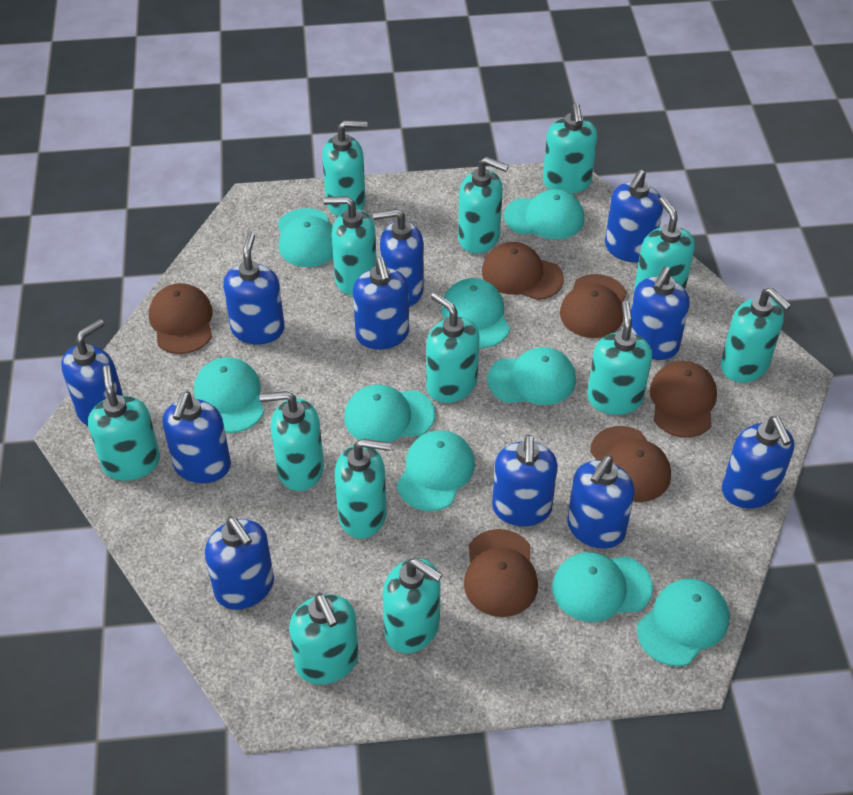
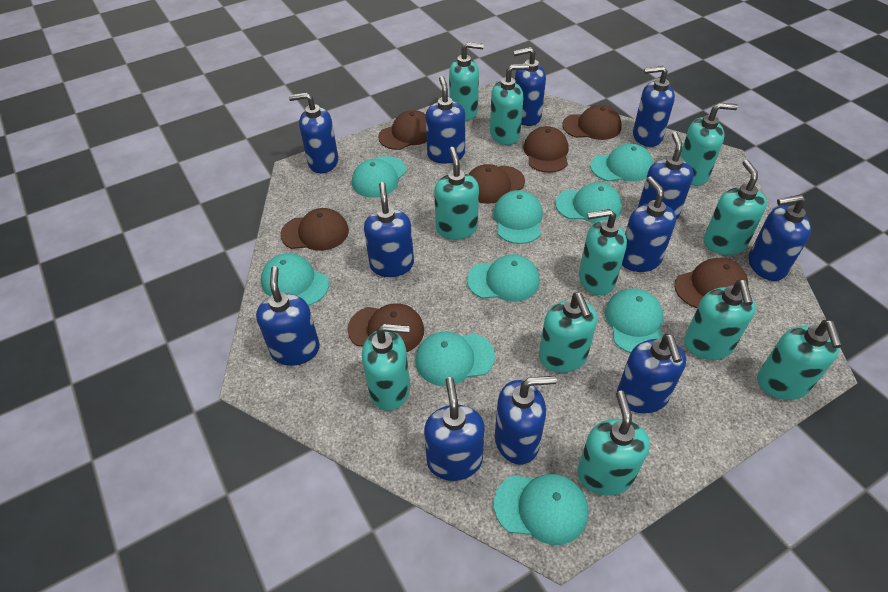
blue soap dispenser: 11 -> 12
brown cap: 6 -> 7
turquoise soap dispenser: 13 -> 11

